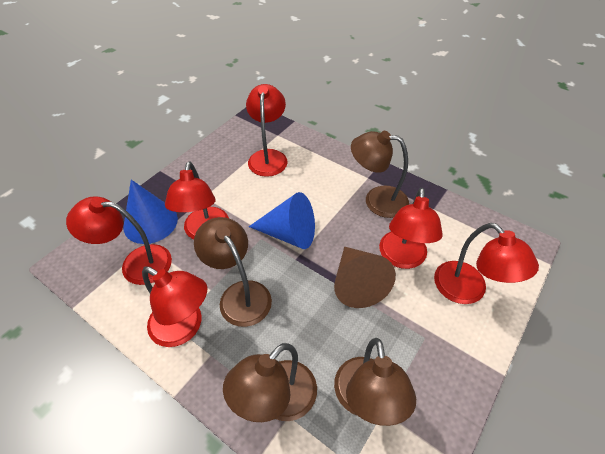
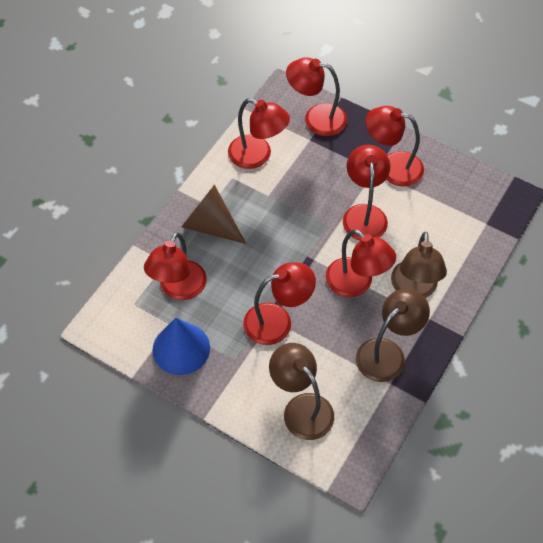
blue cone: 2 -> 1
brown lamp: 4 -> 3
red lamp: 6 -> 7

